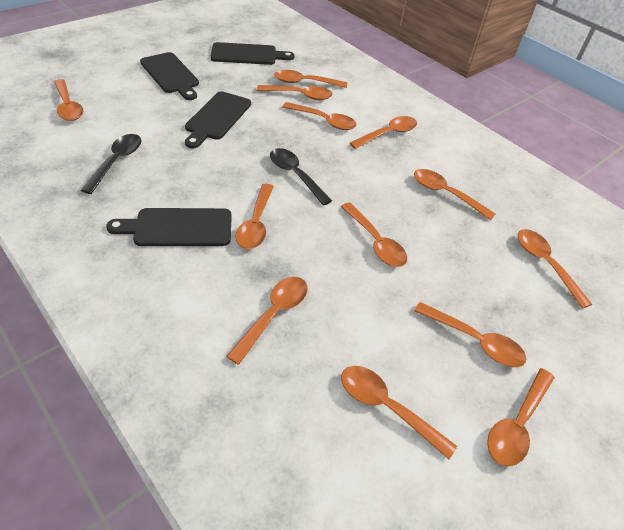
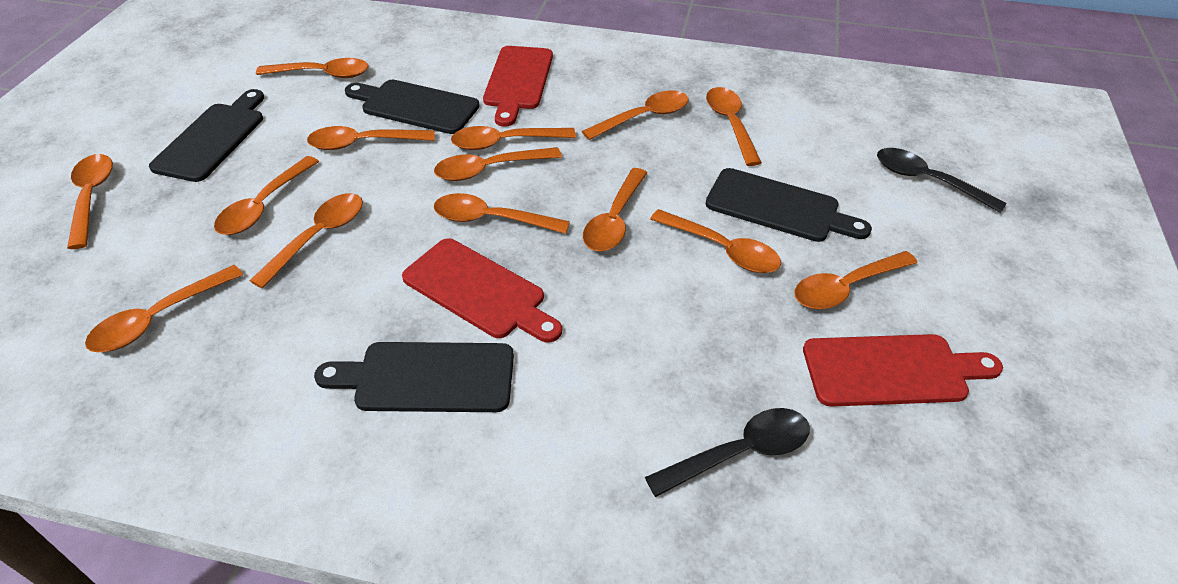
orange spoon: 13 -> 14
red cutting board: 0 -> 3

